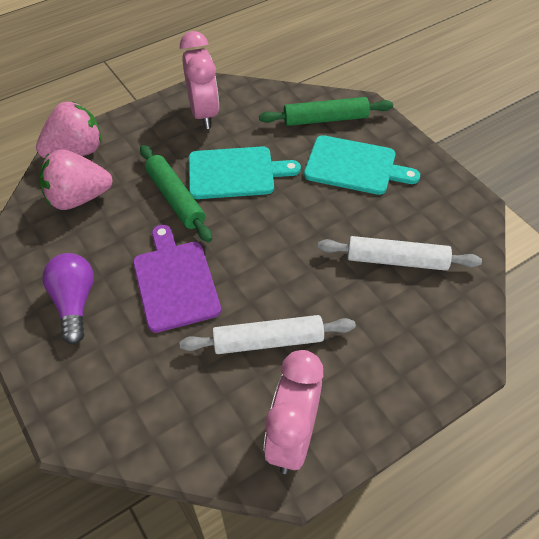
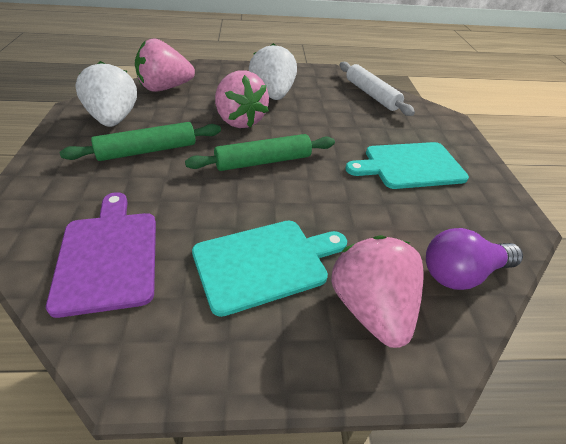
pink clock: 2 -> 0
pink strawberry: 2 -> 3
white rolling pin: 2 -> 1
white strawberry: 0 -> 2

